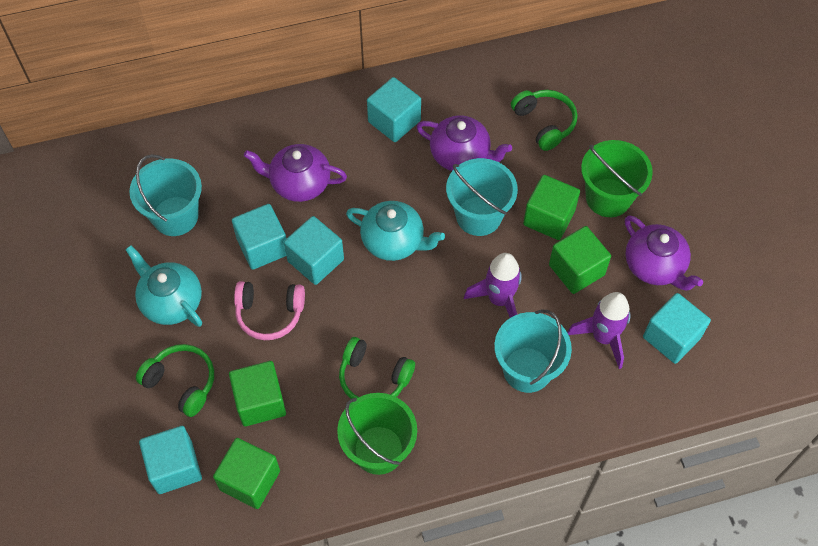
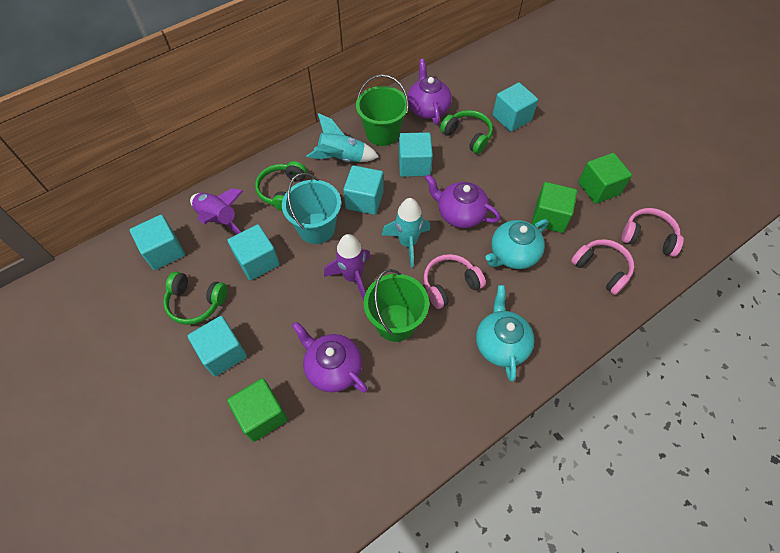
green cube: 4 -> 3
pink headphones: 1 -> 3
turquoise bucket: 3 -> 1
turquoise cube: 5 -> 6
turquoise rocket: 0 -> 2

